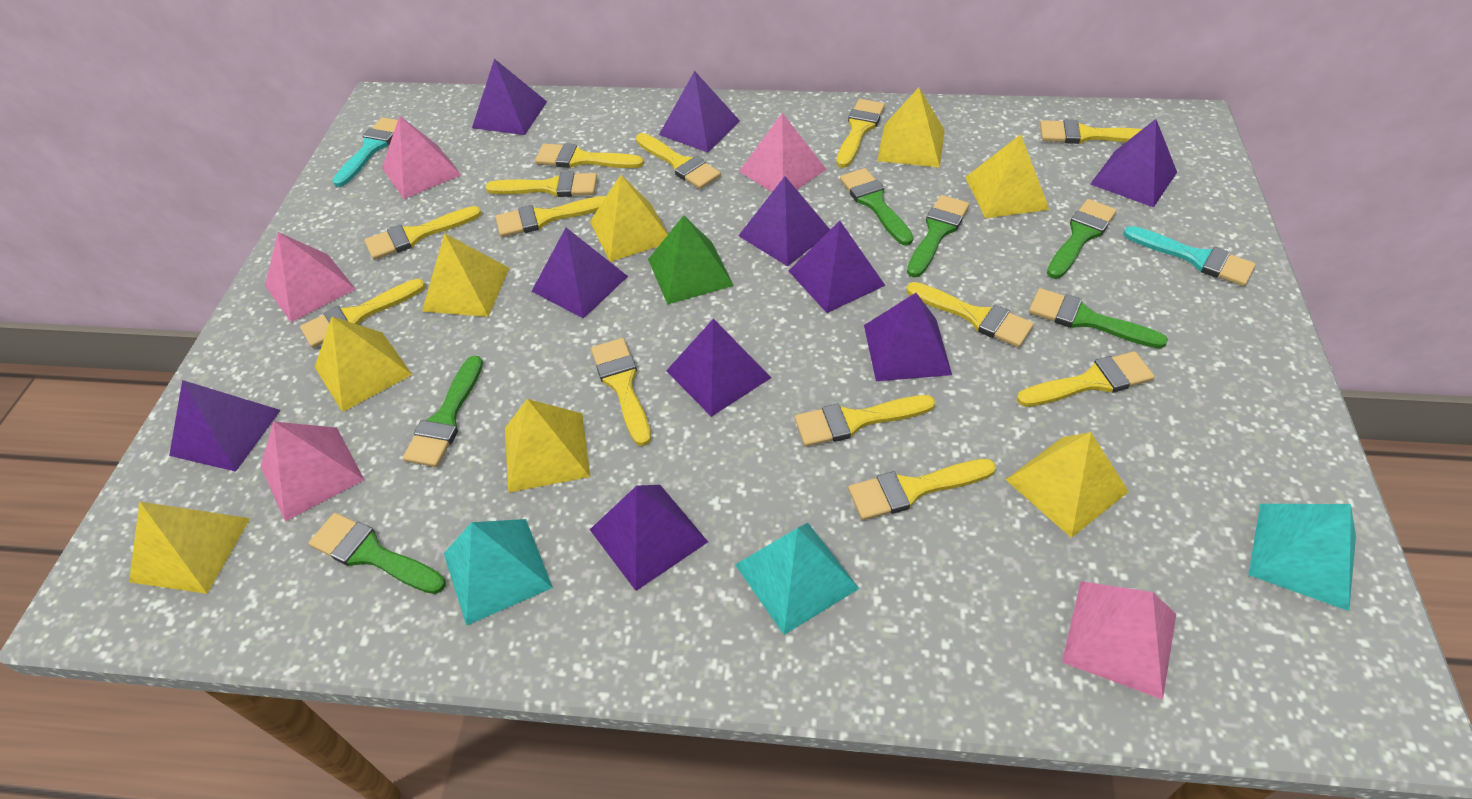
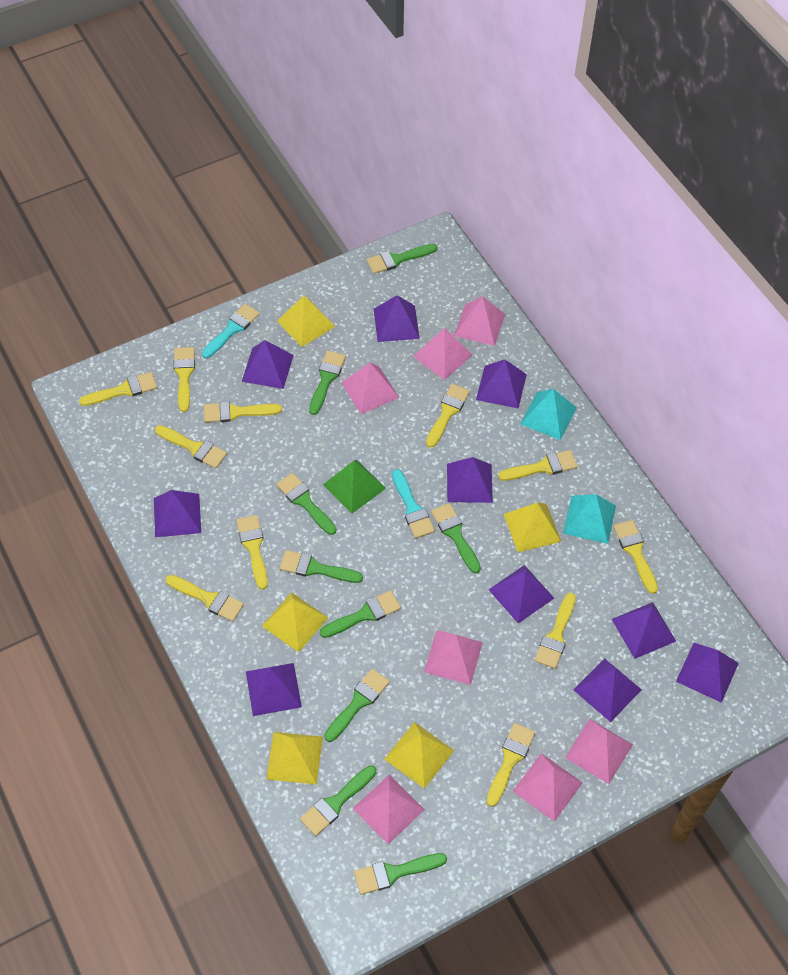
green brush: 6 -> 9
pink pyramid: 5 -> 7
turquoise pyramid: 3 -> 2
yellow brush: 13 -> 11
yellow pyramid: 8 -> 5

